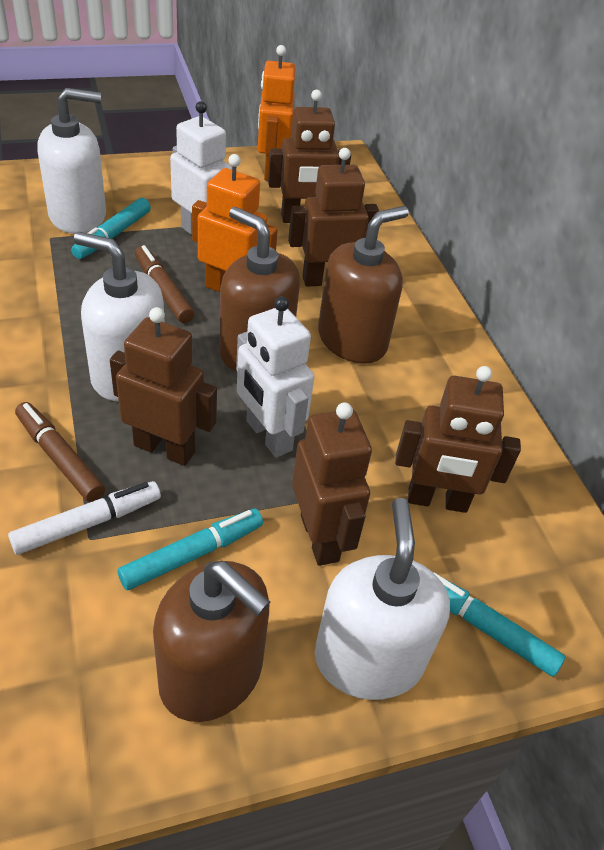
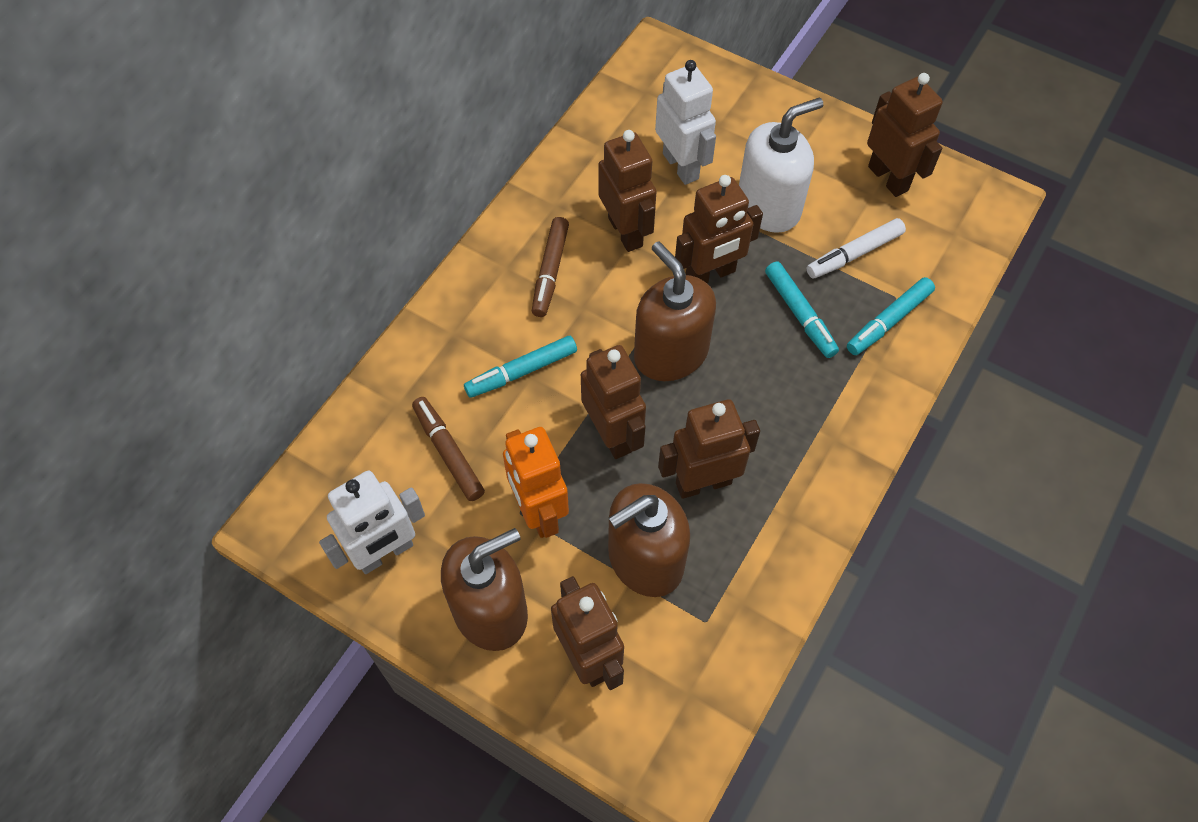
brown robot: 5 -> 6
orange robot: 2 -> 1
white soap dispenser: 3 -> 1

